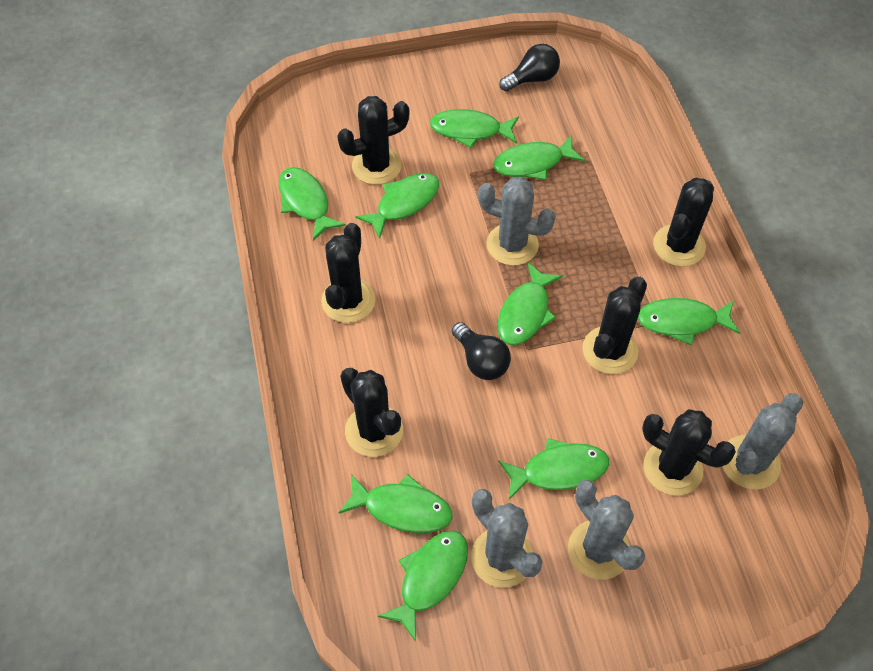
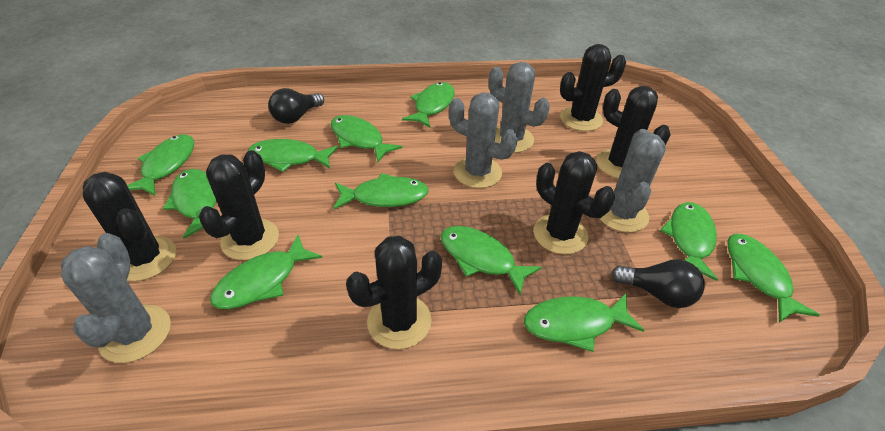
green fish: 9 -> 11

